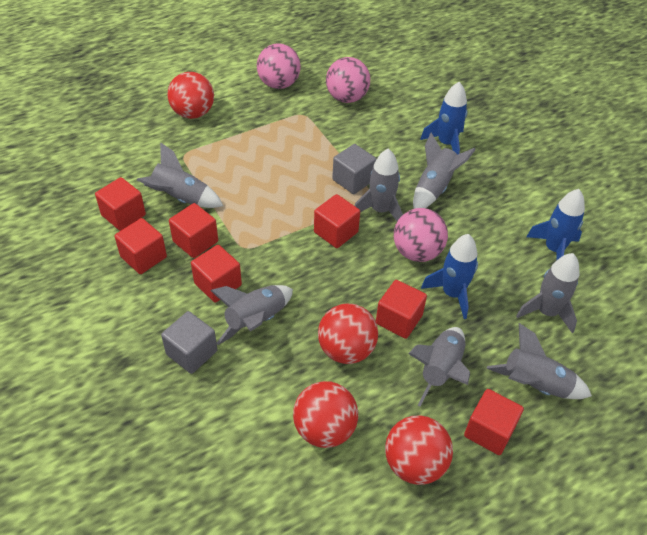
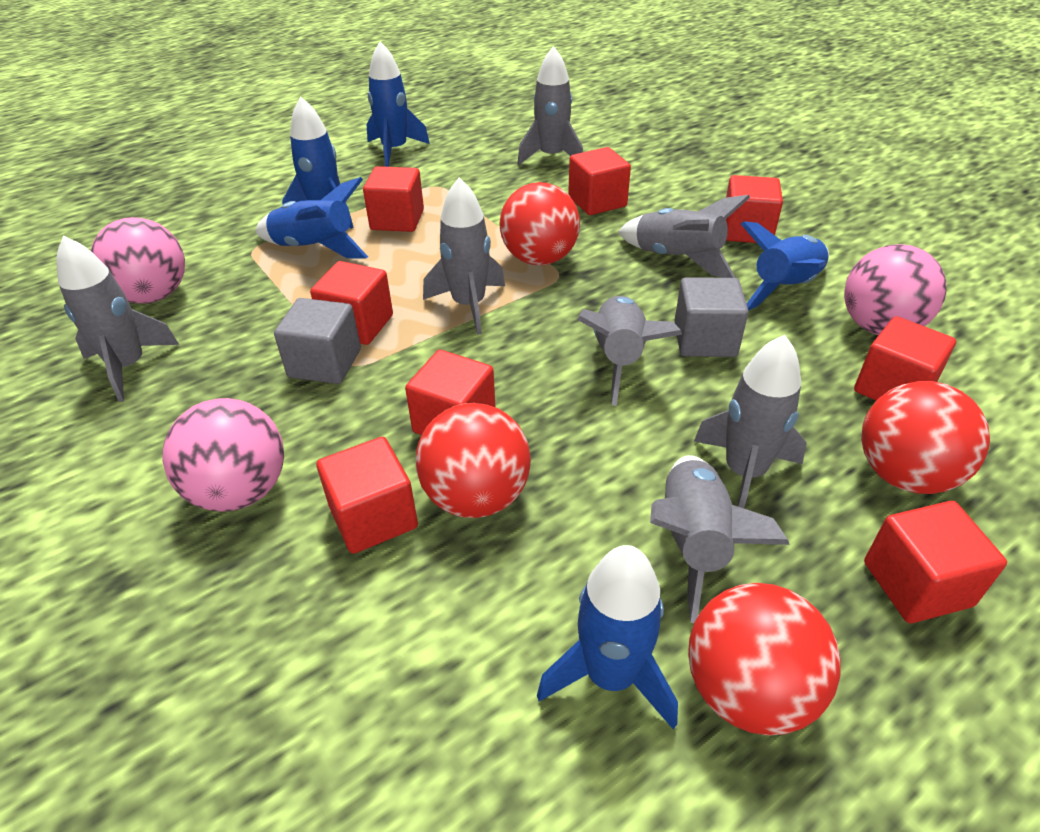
blue rocket: 3 -> 5
red cube: 7 -> 8

